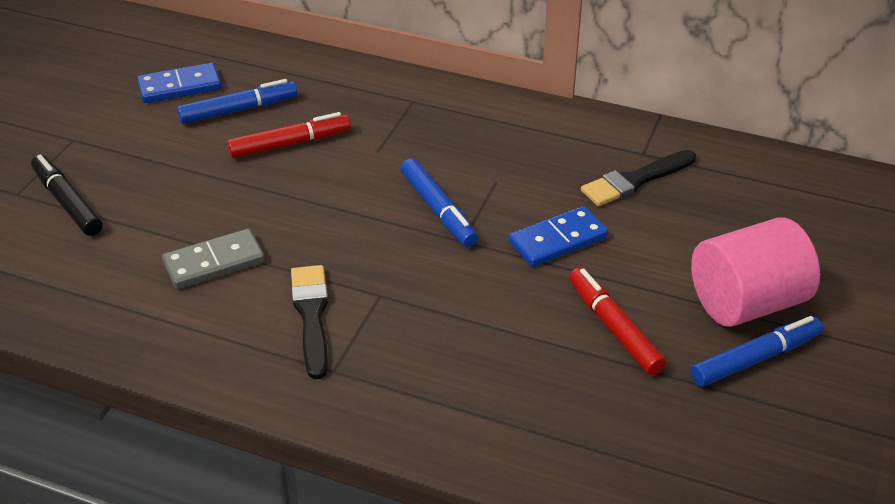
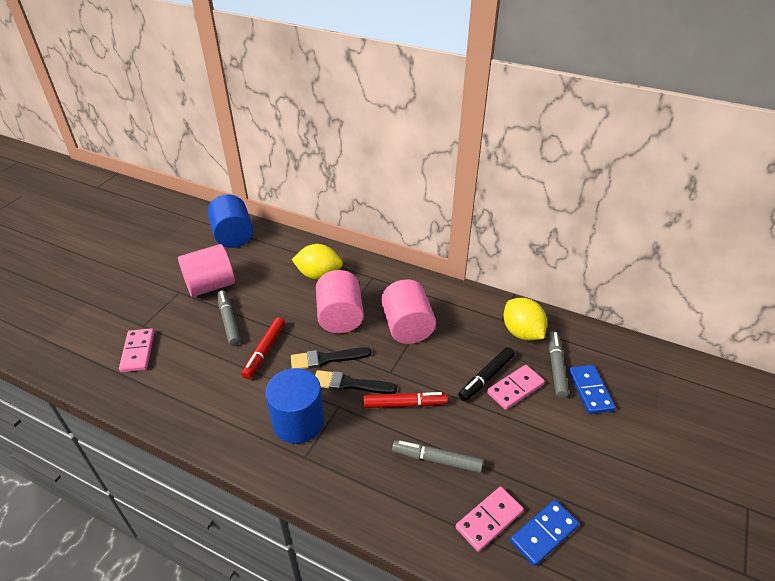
blue cylinder: 0 -> 2
blue marker: 3 -> 0
grey domino: 1 -> 0
grey marker: 0 -> 3
pink cylinder: 1 -> 3
pink domino: 0 -> 3
yellow lemon: 0 -> 2

